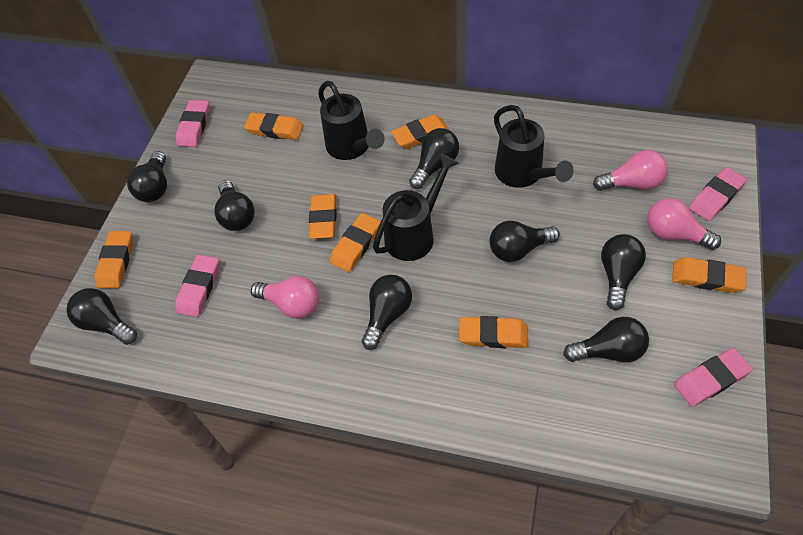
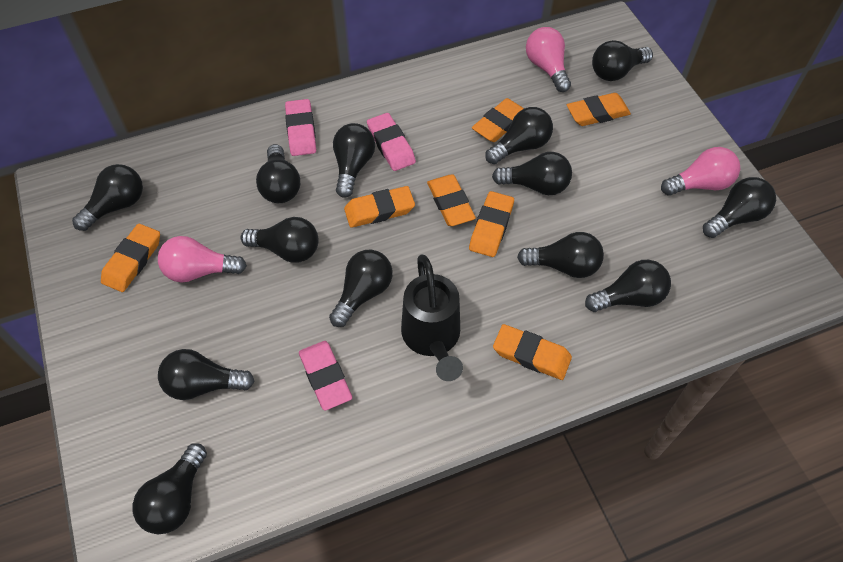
black light bulb: 8 -> 13
black watering can: 3 -> 1
pink eraser: 4 -> 3

